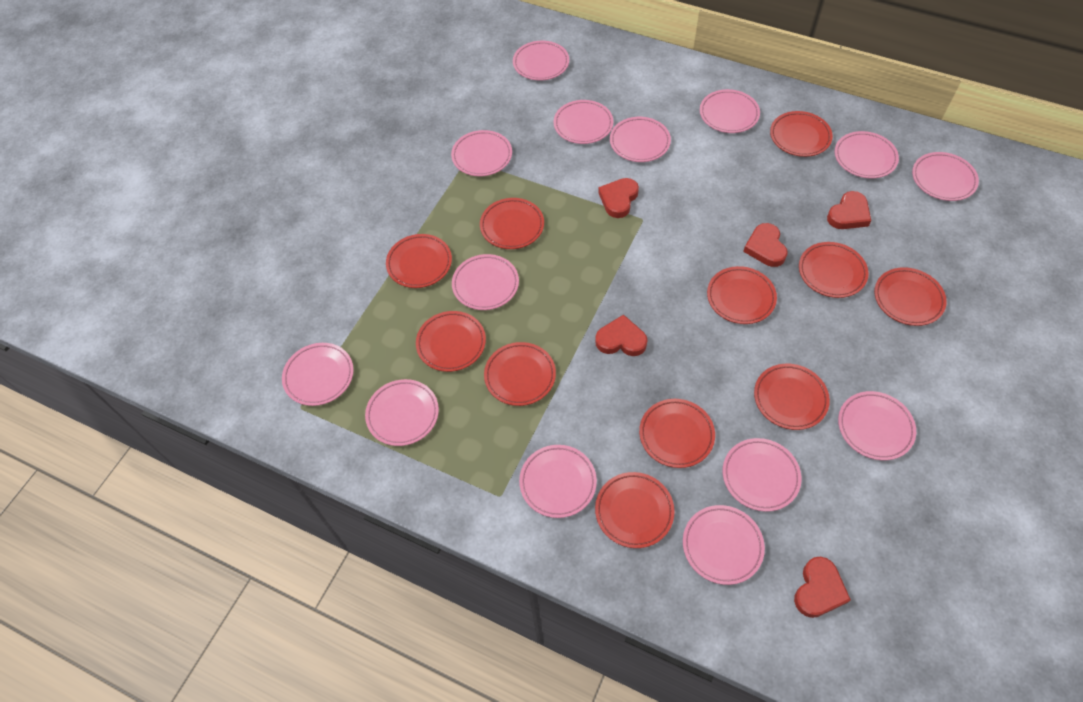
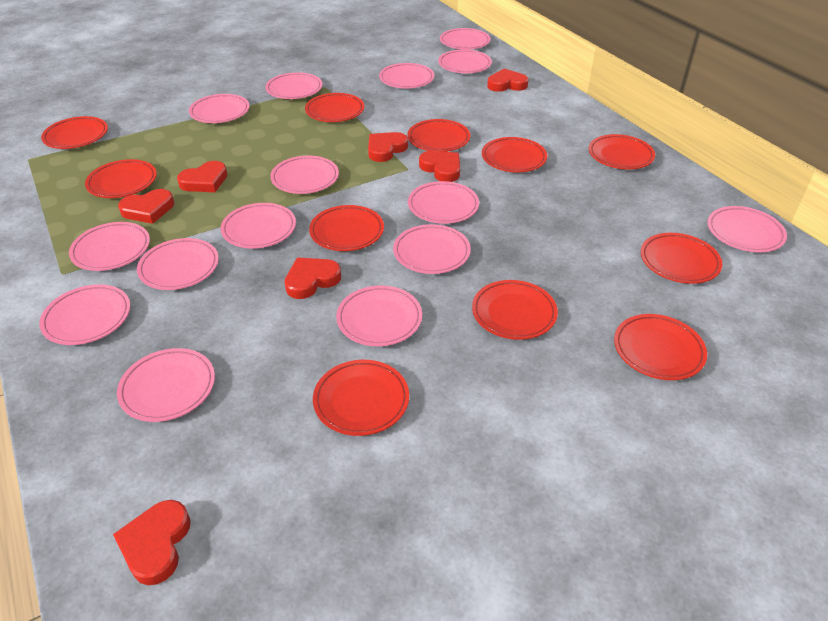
pink plate: 14 -> 15
red heart: 5 -> 7

